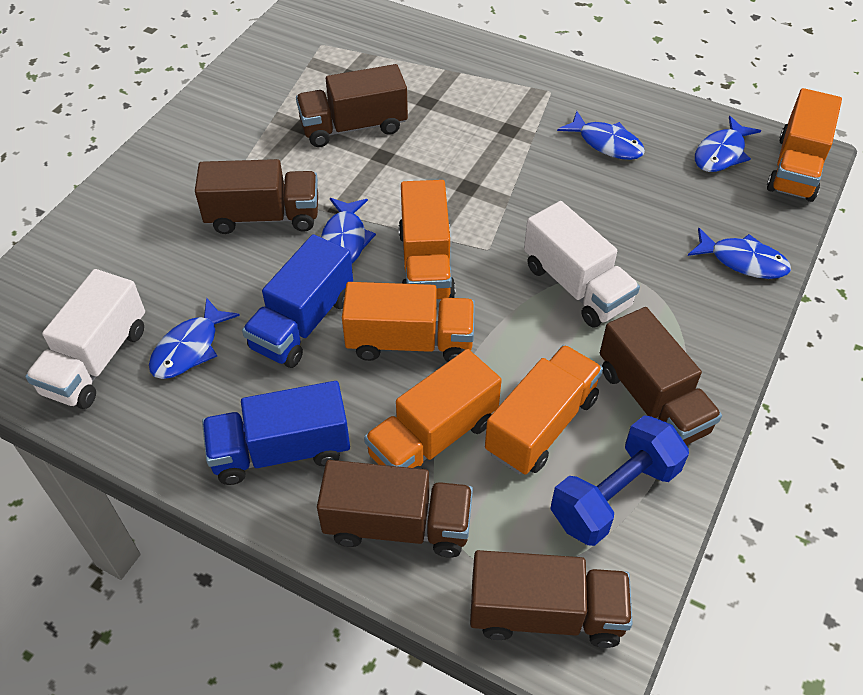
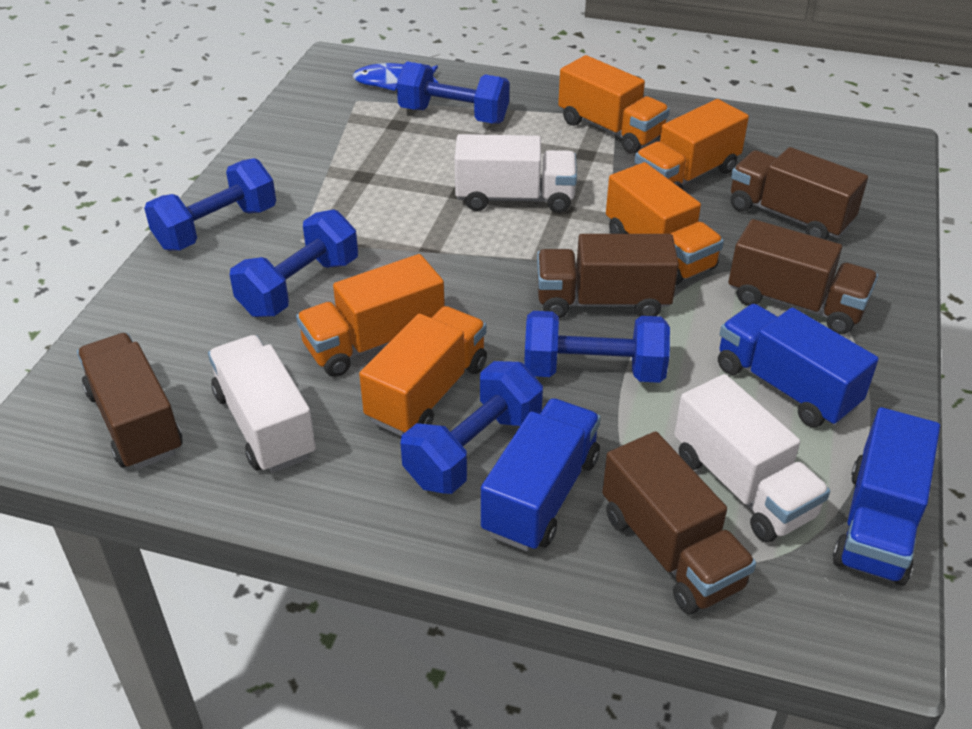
blue dumbbell: 1 -> 5
blue fish: 5 -> 1
blue truck: 2 -> 3
white truck: 2 -> 3

